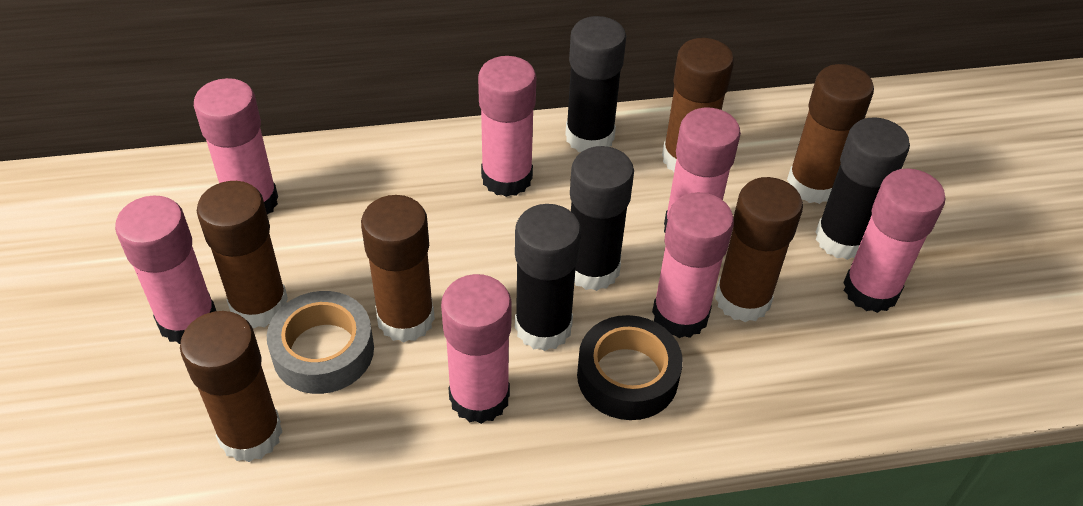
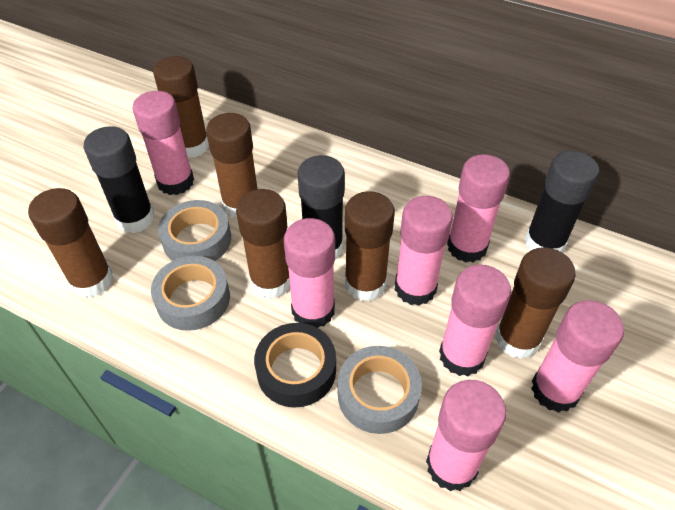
black glue stick: 4 -> 3
grey tape: 1 -> 3

